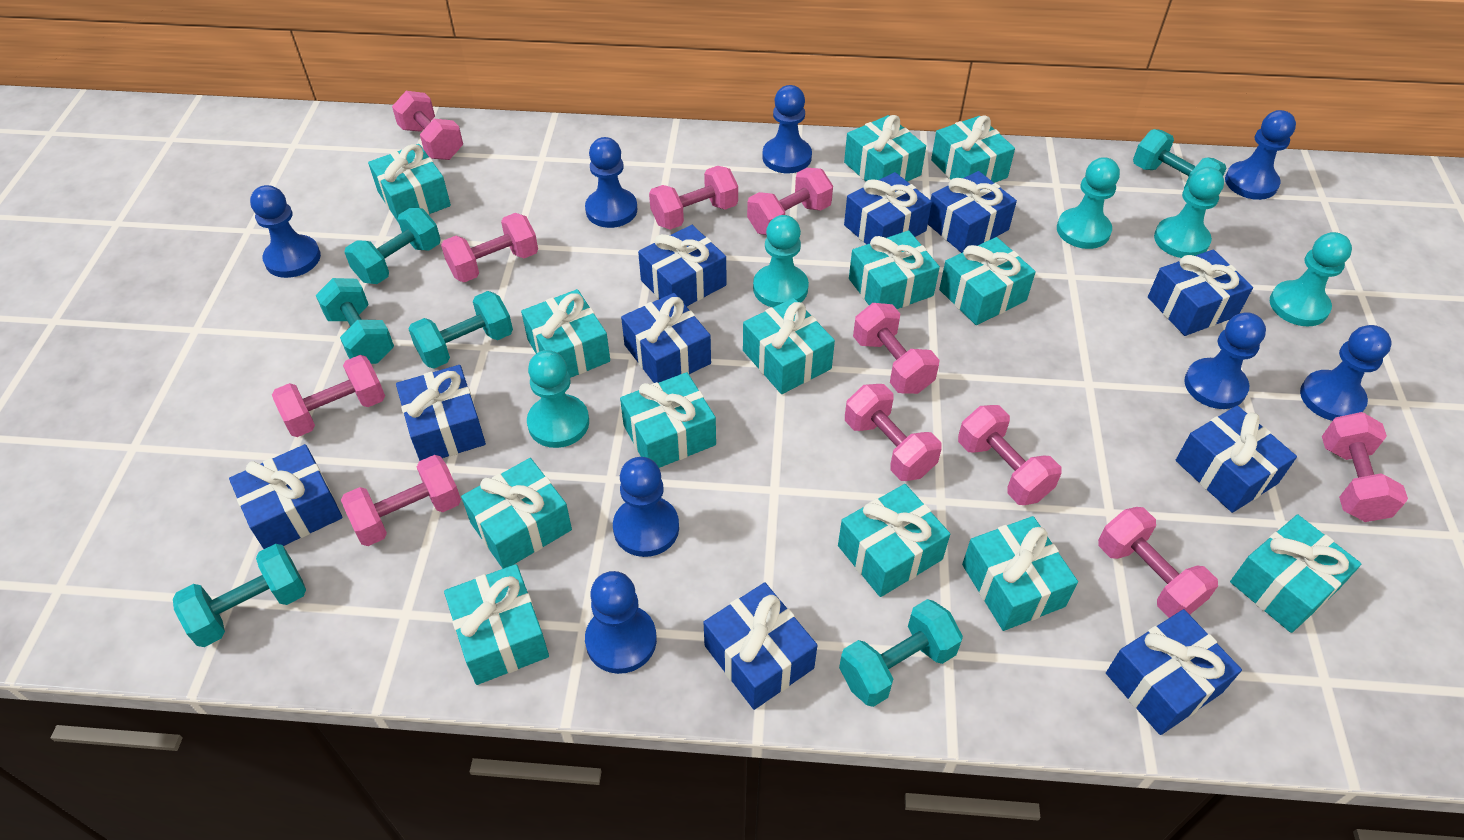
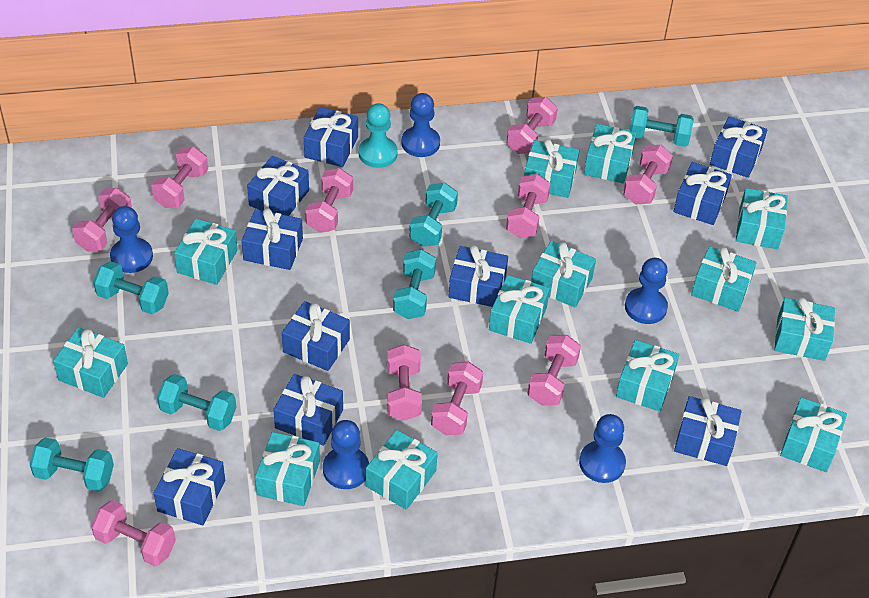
blue pawn: 8 -> 5
pink dumbbell: 11 -> 10
turquoise pawn: 5 -> 1

